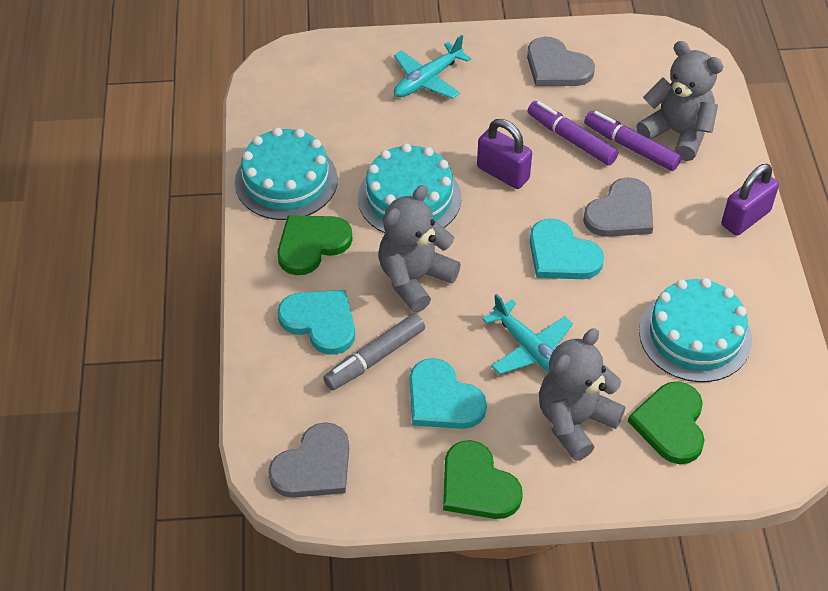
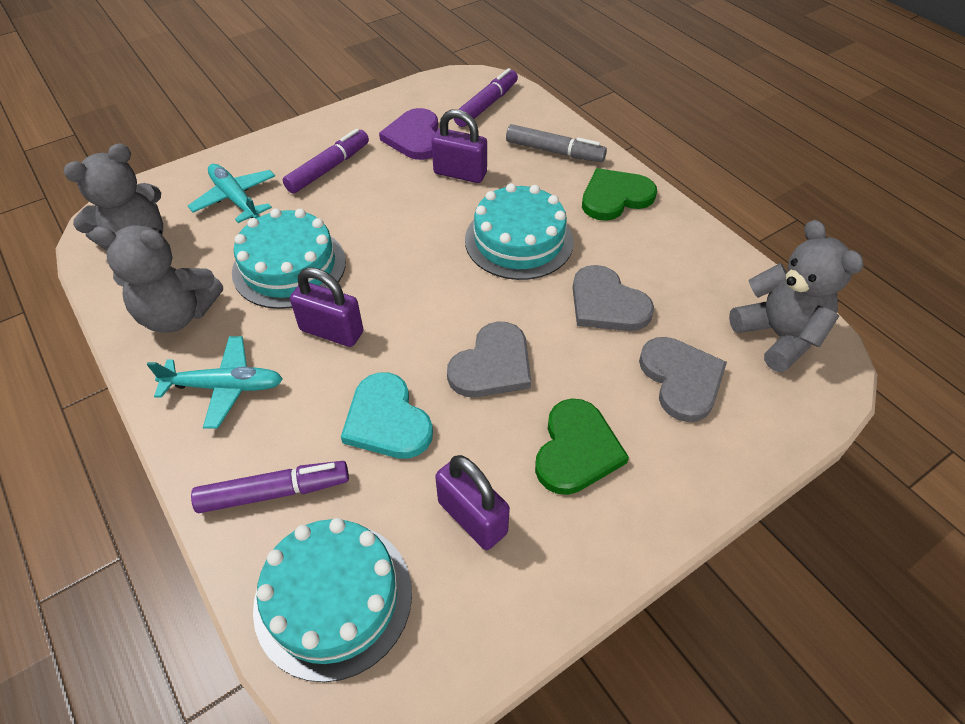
green heart: 3 -> 2
purple heart: 0 -> 1
purple marker: 2 -> 3
purple padlock: 2 -> 3
turquoise heart: 3 -> 1

